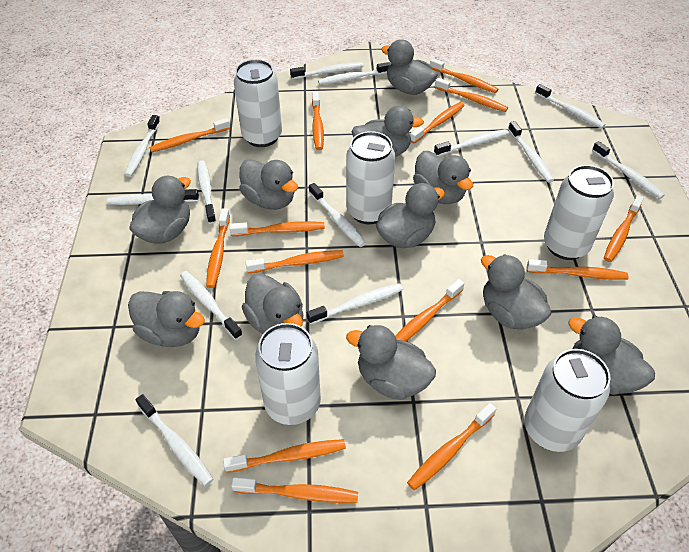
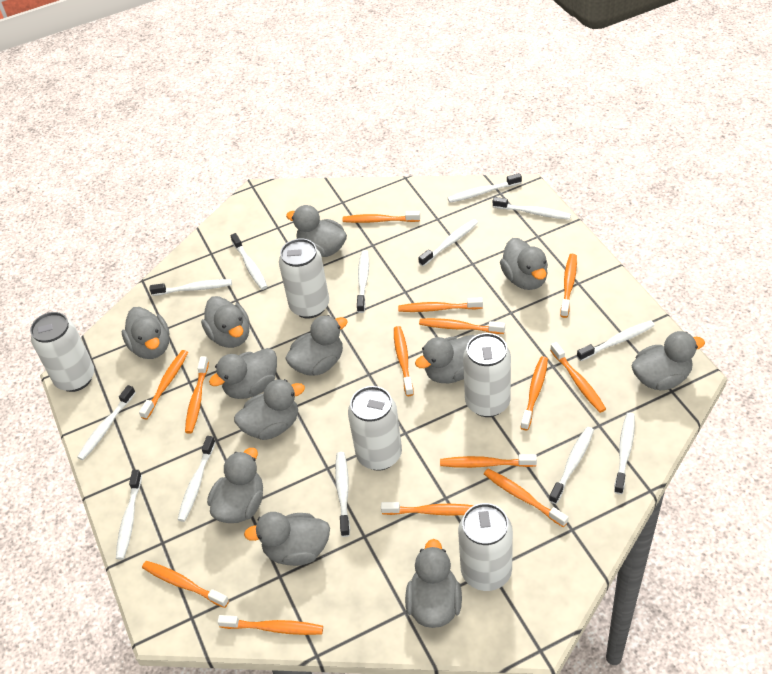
grey duck: 11 -> 12

